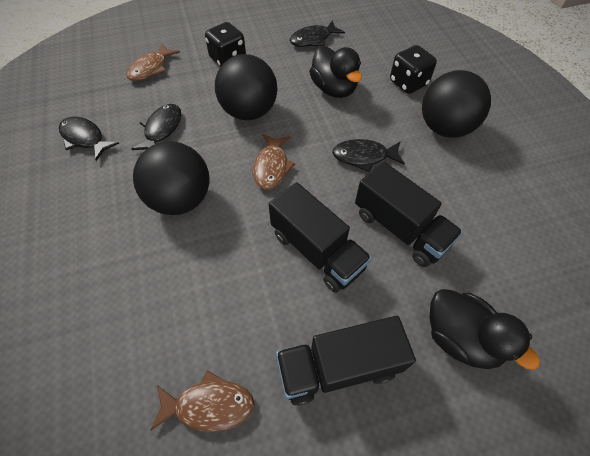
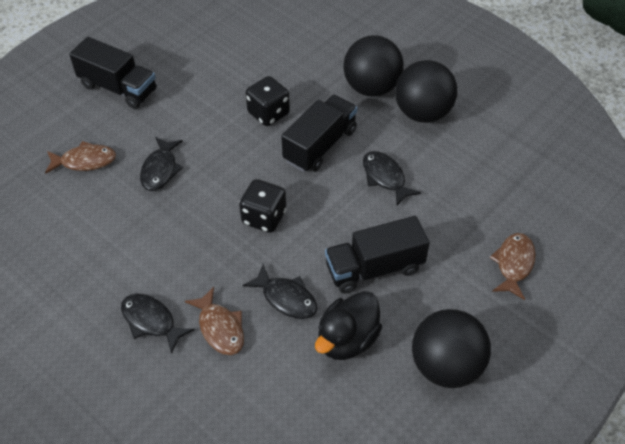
black duck: 2 -> 1

